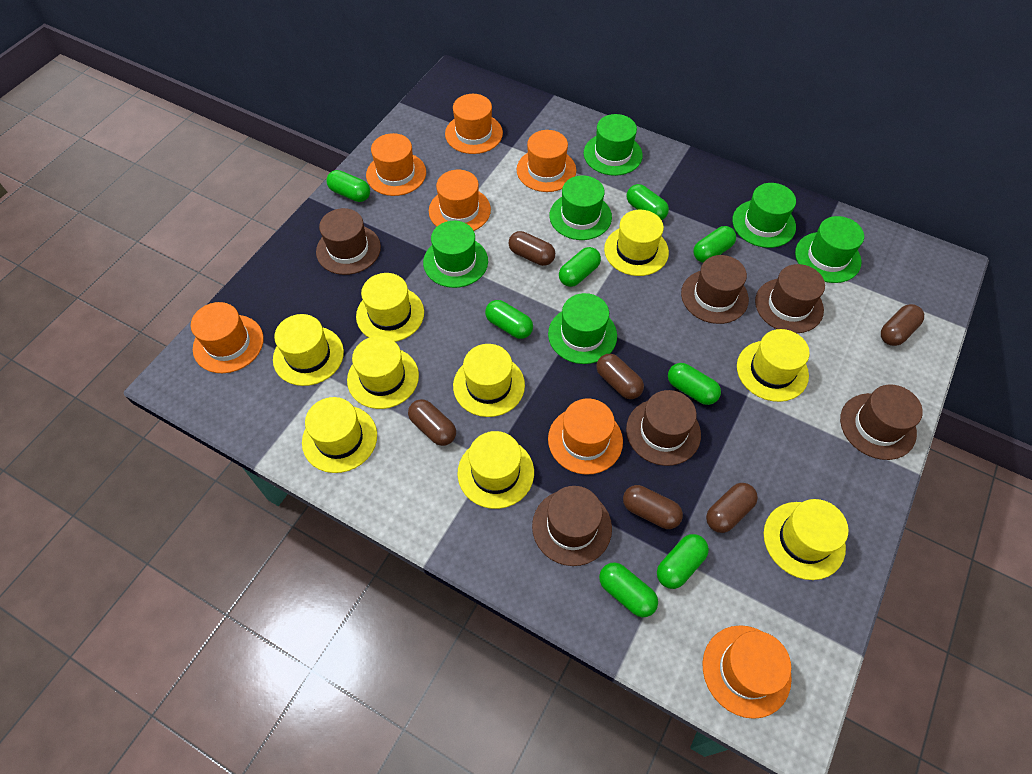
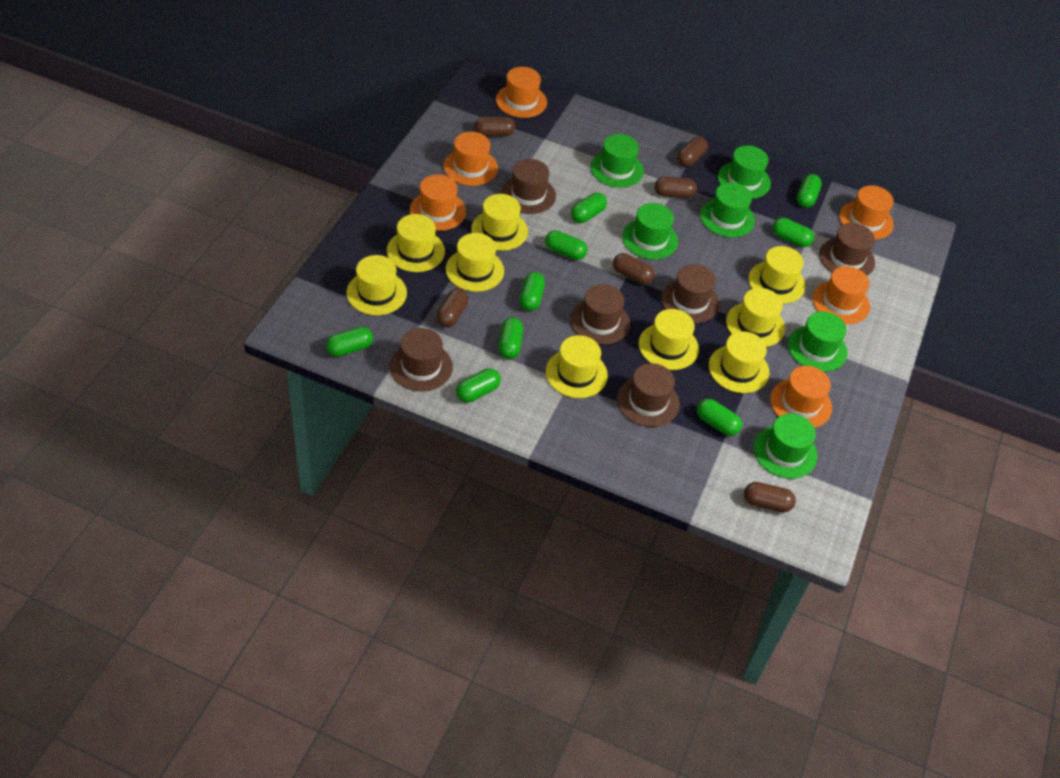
green capsule: 8 -> 9
orange hat: 7 -> 6

